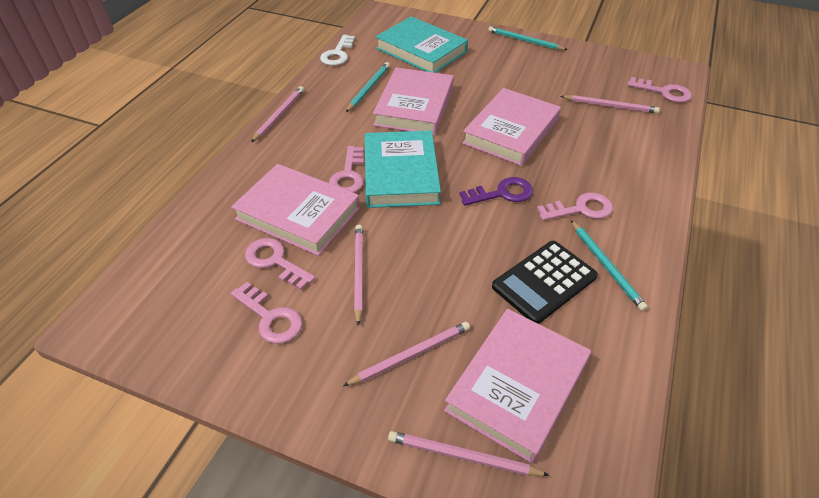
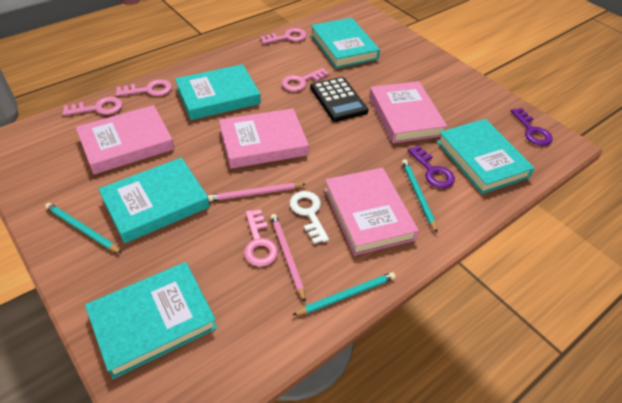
pink pencil: 5 -> 2
purple key: 1 -> 2
turquoise book: 2 -> 5

